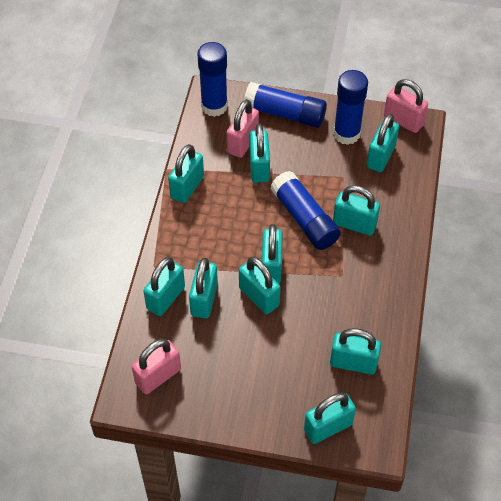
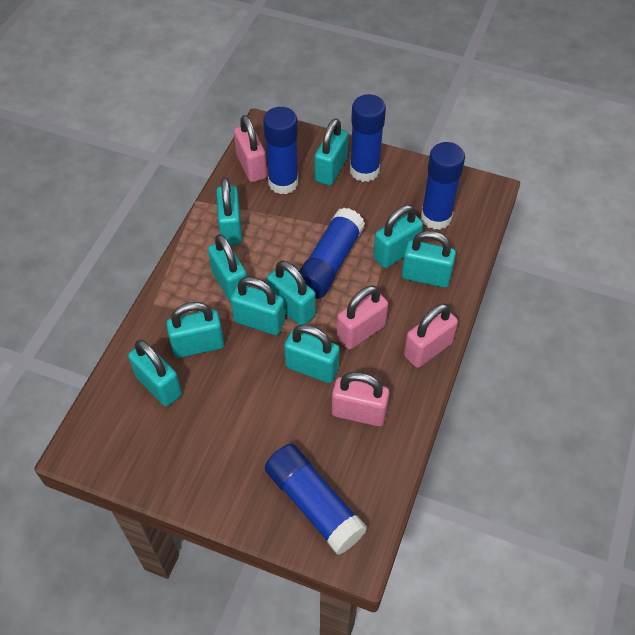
blue glue stick: 4 -> 5
pink padlock: 3 -> 4

